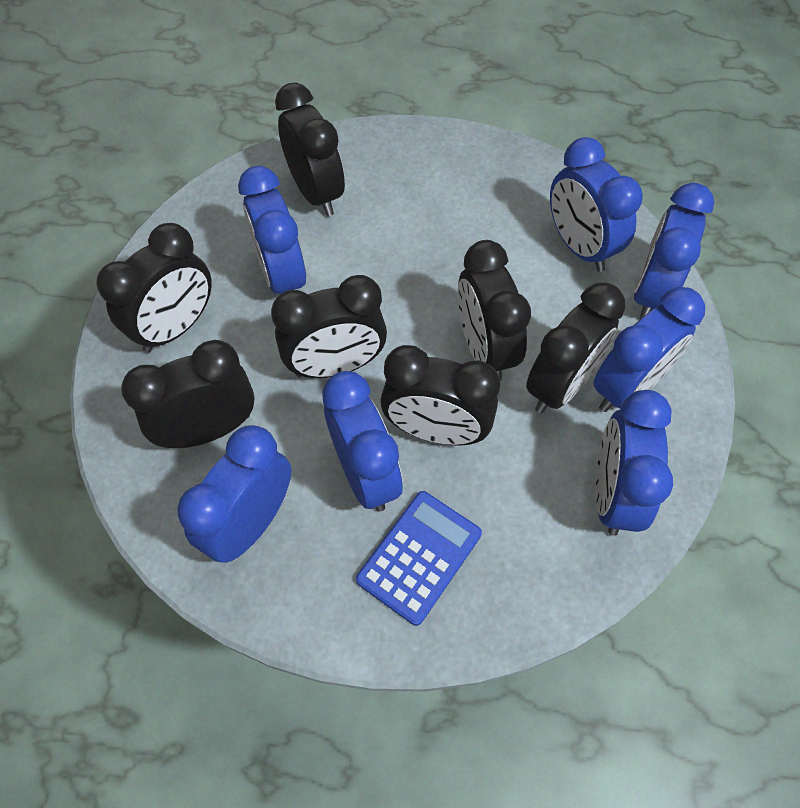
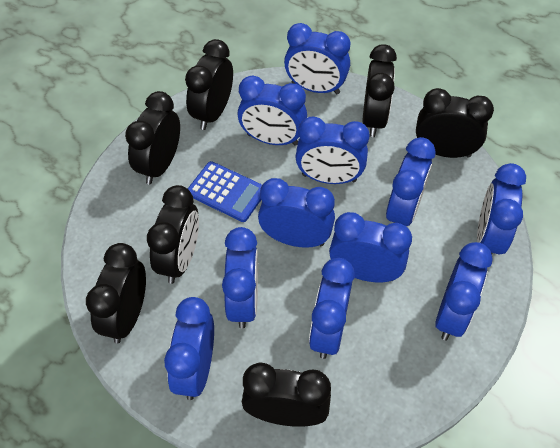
blue clock: 7 -> 11

